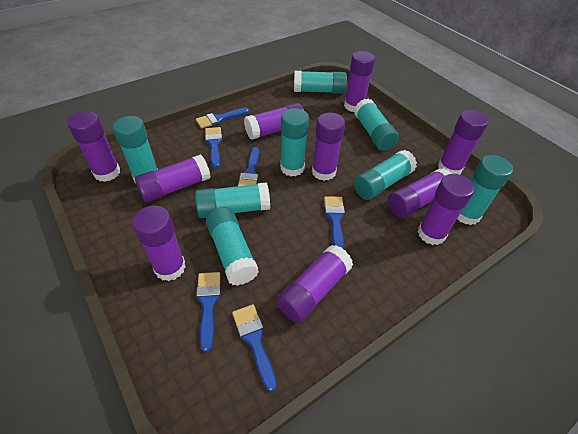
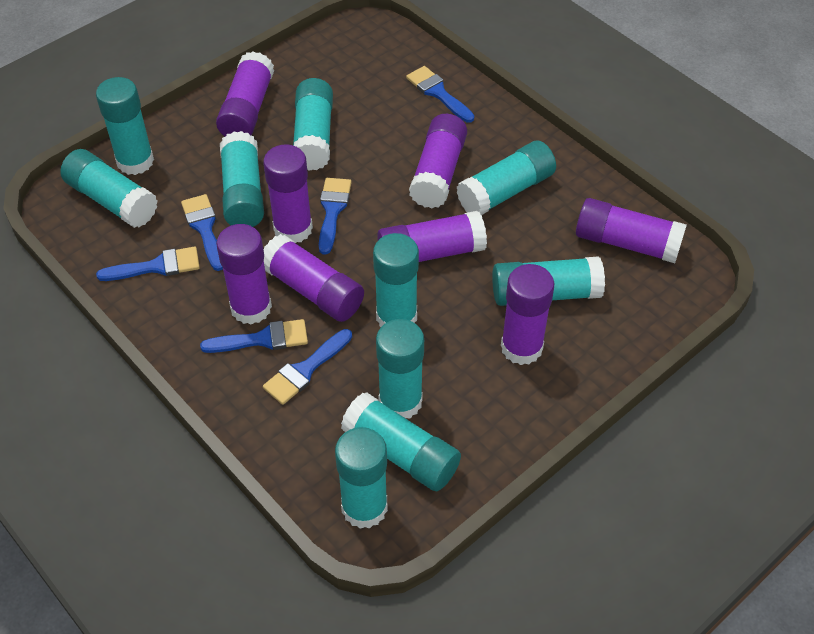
purple glue stick: 10 -> 8
turquoise glue stick: 8 -> 10

